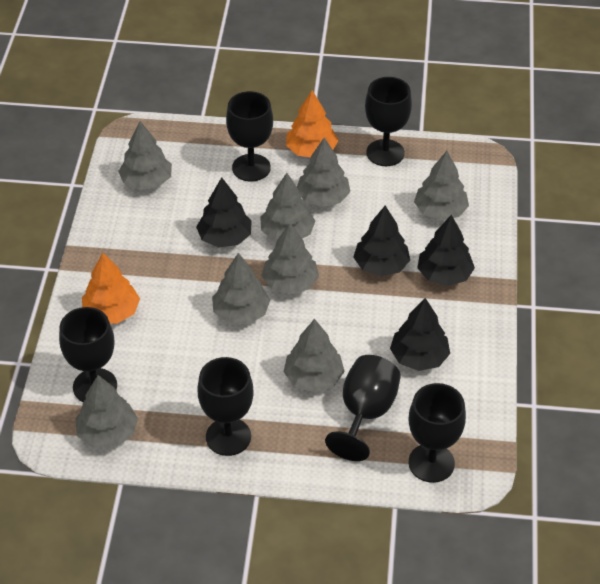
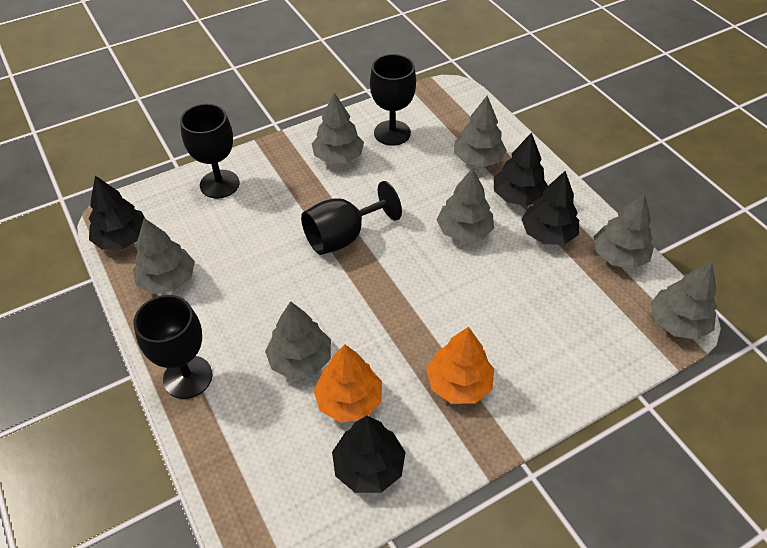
black goblet: 6 -> 4
grey tree: 8 -> 7

